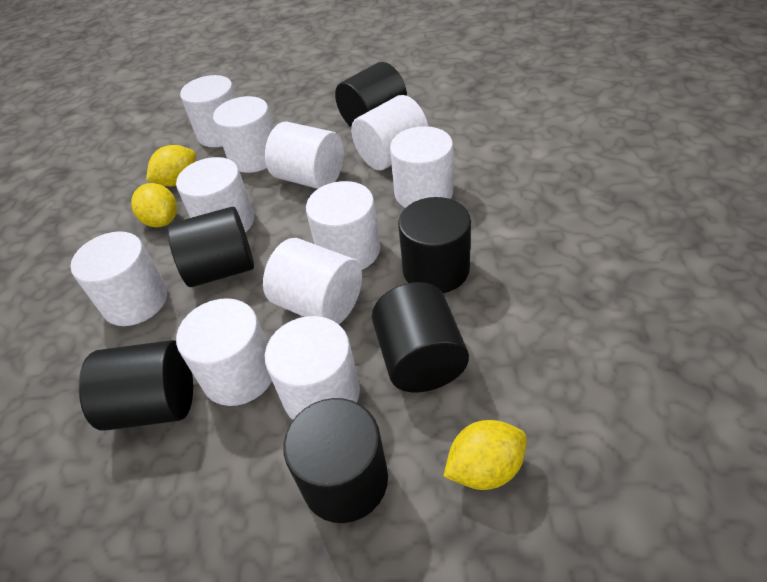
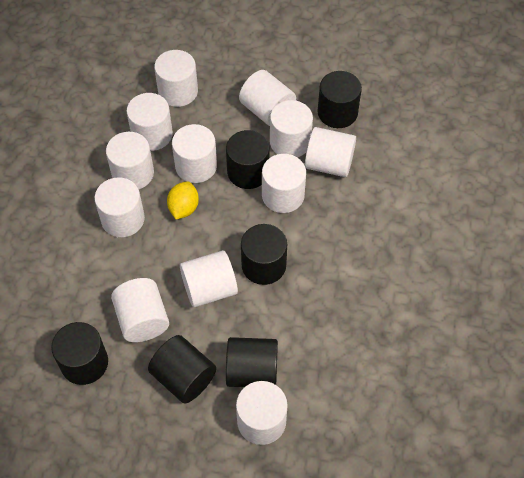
white cylinder: 11 -> 12
yellow lemon: 3 -> 1

